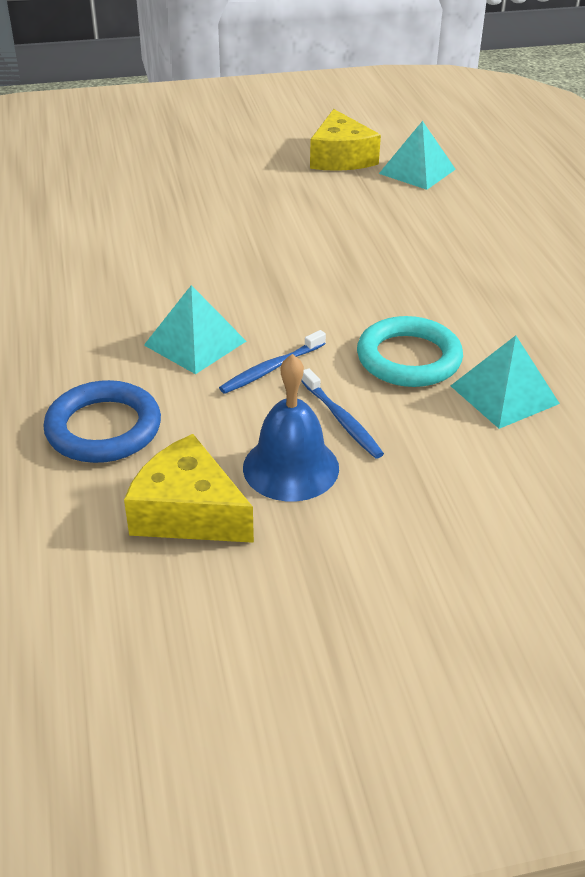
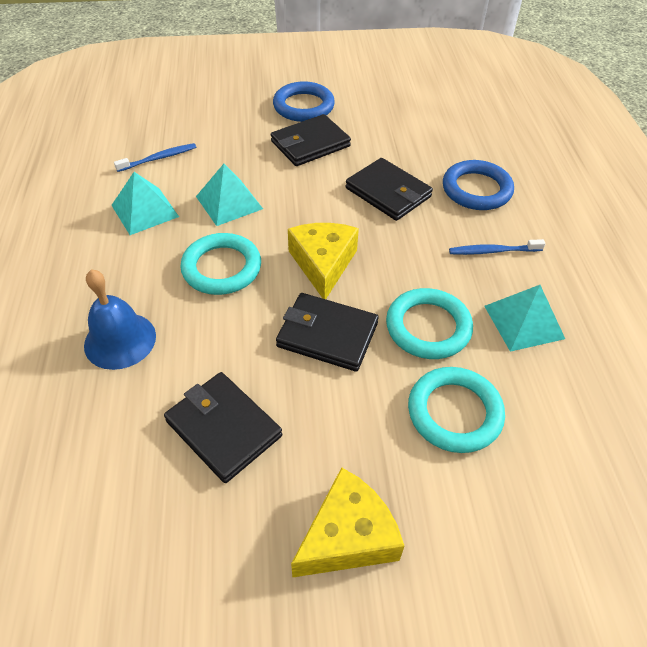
black wallet: 0 -> 4
blue ring: 1 -> 2
turquoise ring: 1 -> 3

